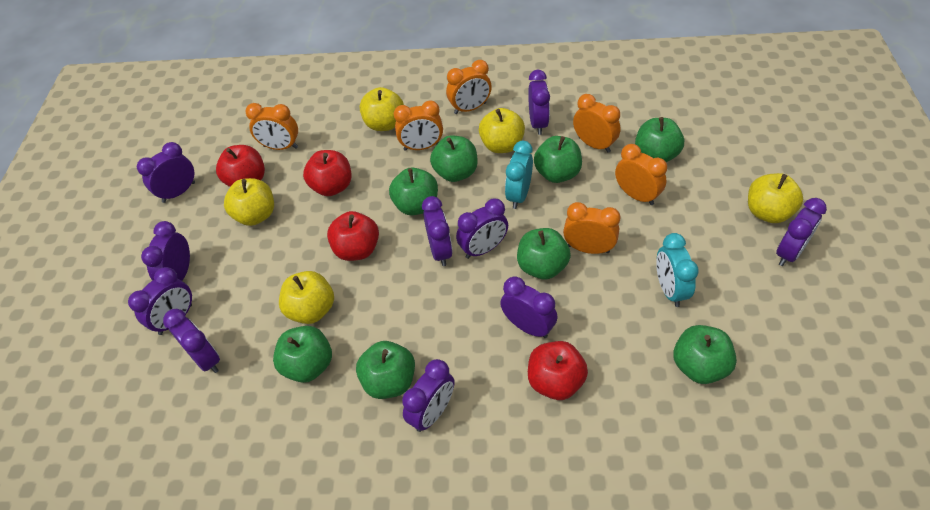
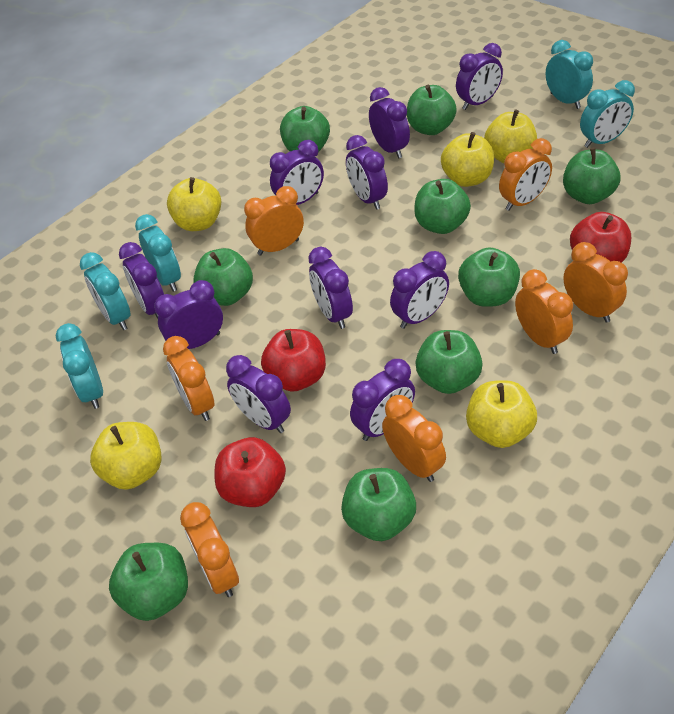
green apple: 8 -> 9
orange clock: 6 -> 7
red apple: 4 -> 3
turquoise clock: 2 -> 5

